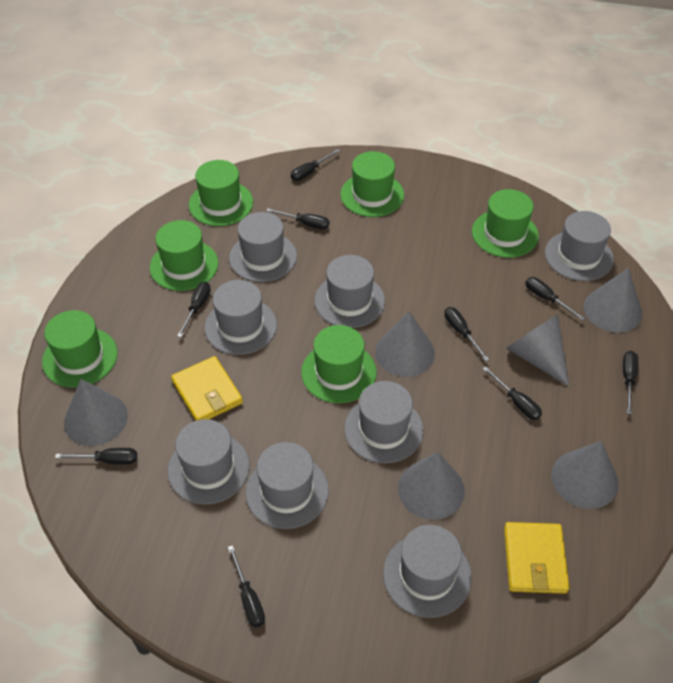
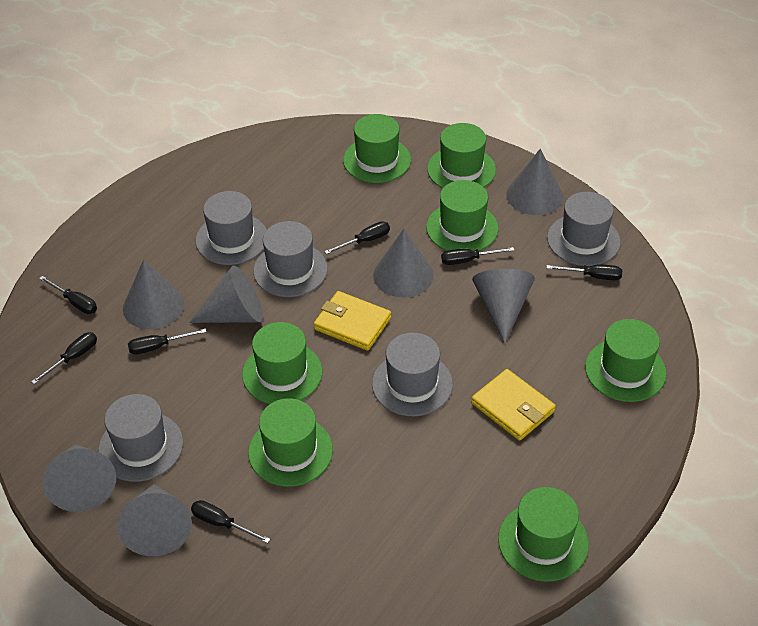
black screwdriver: 9 -> 7
green hat: 6 -> 7
grey cone: 6 -> 7
grey hat: 8 -> 5

